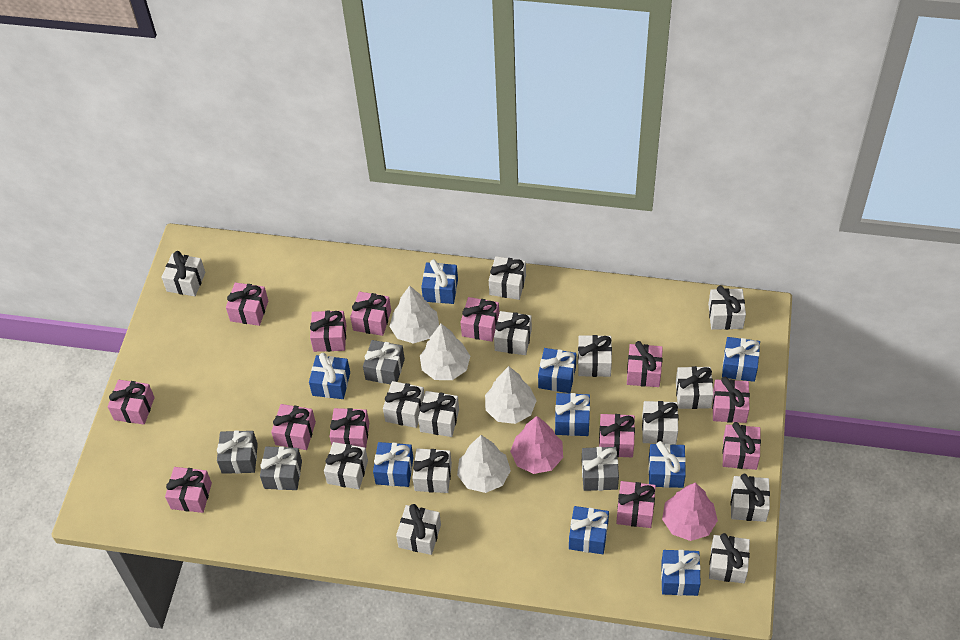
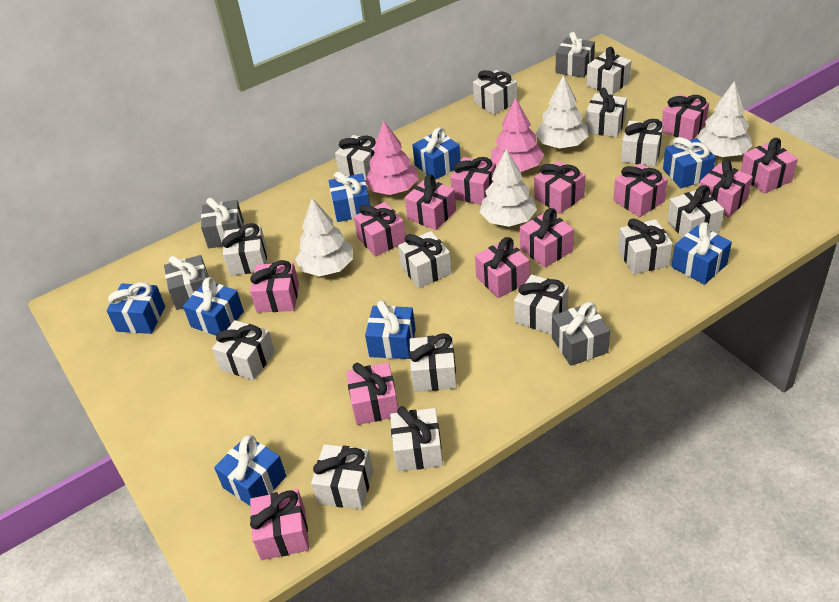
blue gift: 9 -> 8

